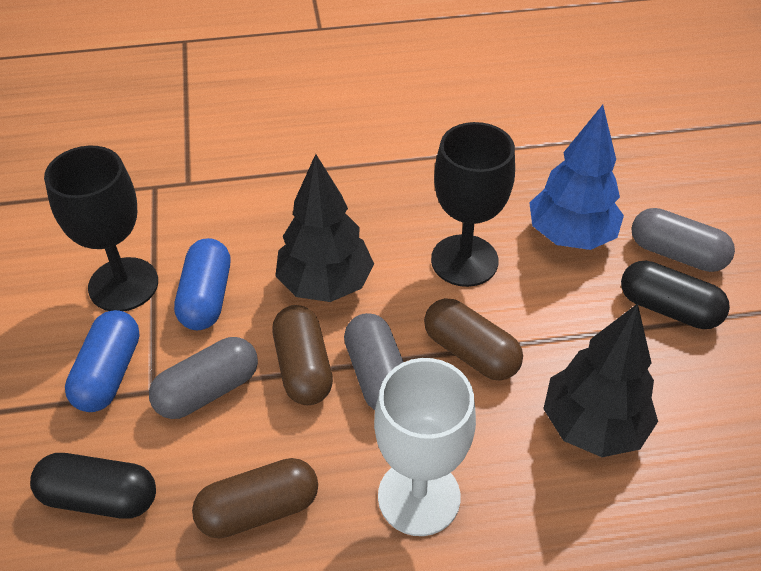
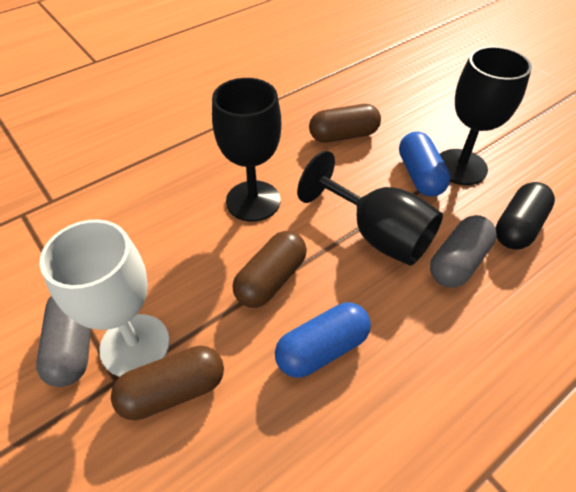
black capsule: 2 -> 1
black goblet: 2 -> 3
black tree: 2 -> 0
blue tree: 1 -> 0
grey capsule: 3 -> 2

